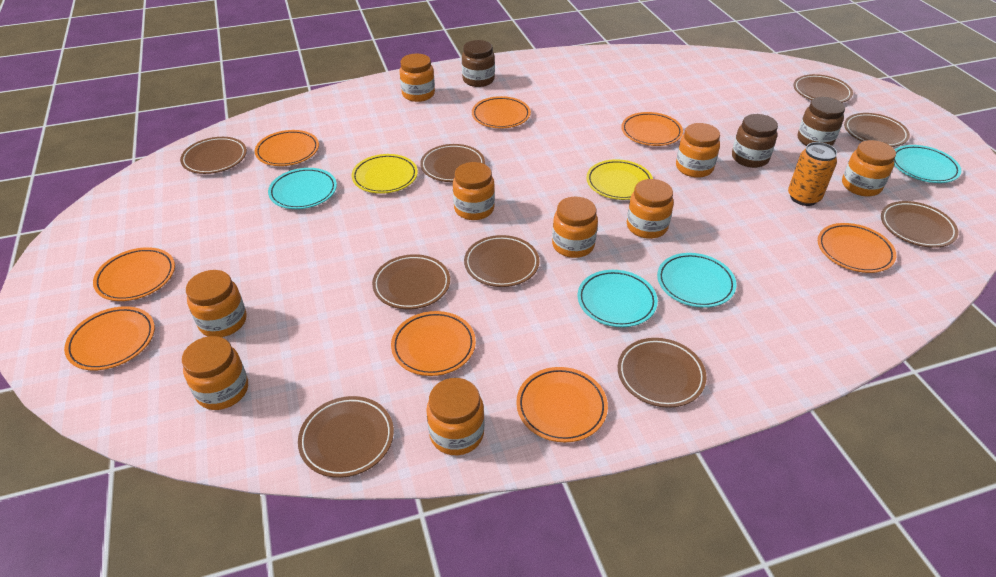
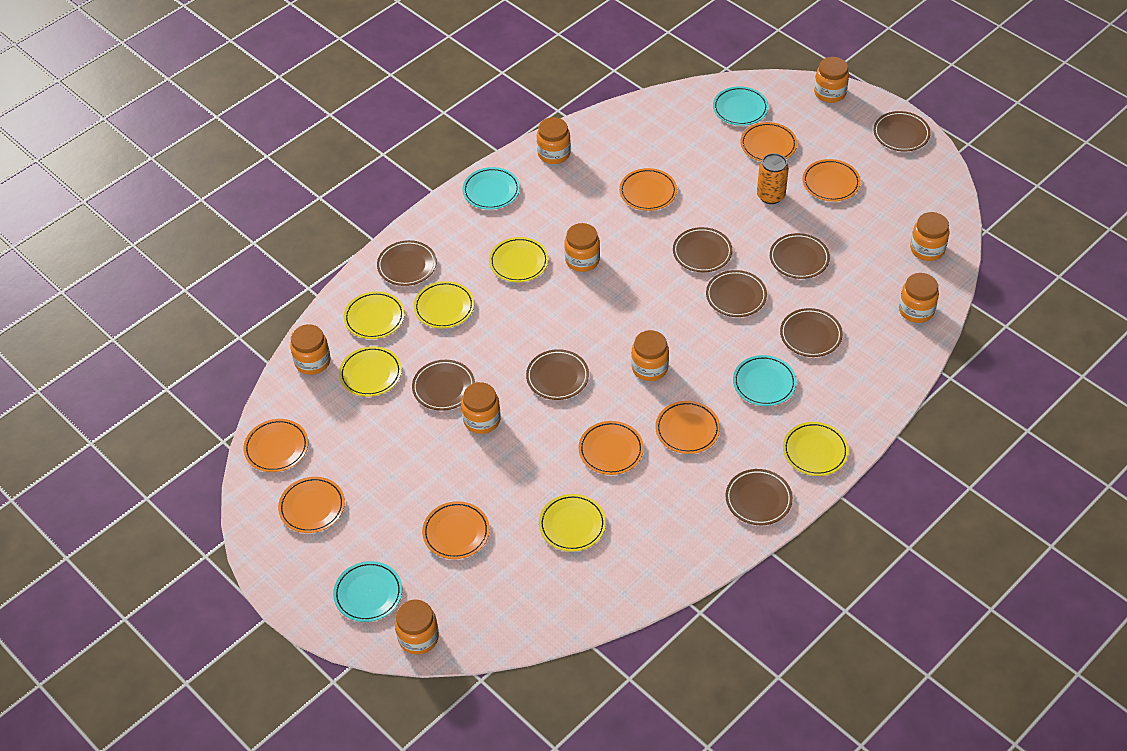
brown jar: 3 -> 0
yellow plate: 2 -> 6

